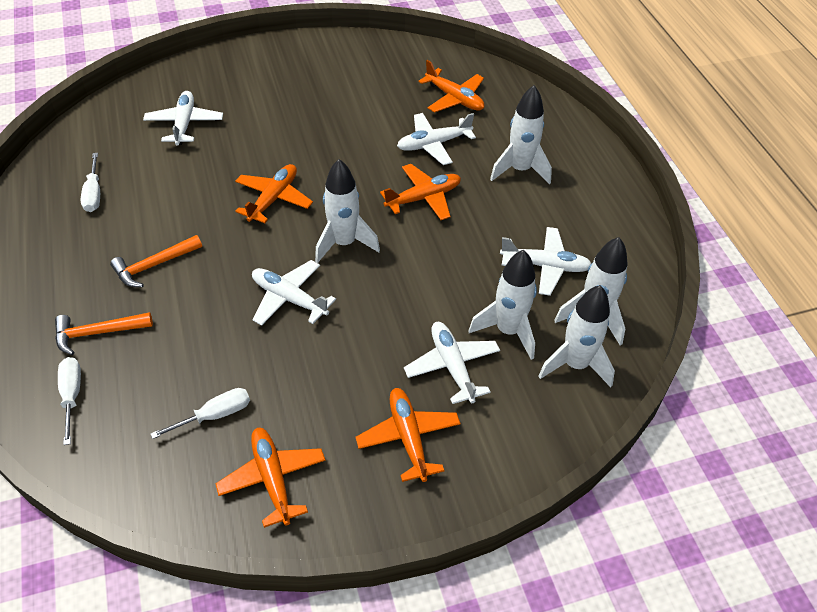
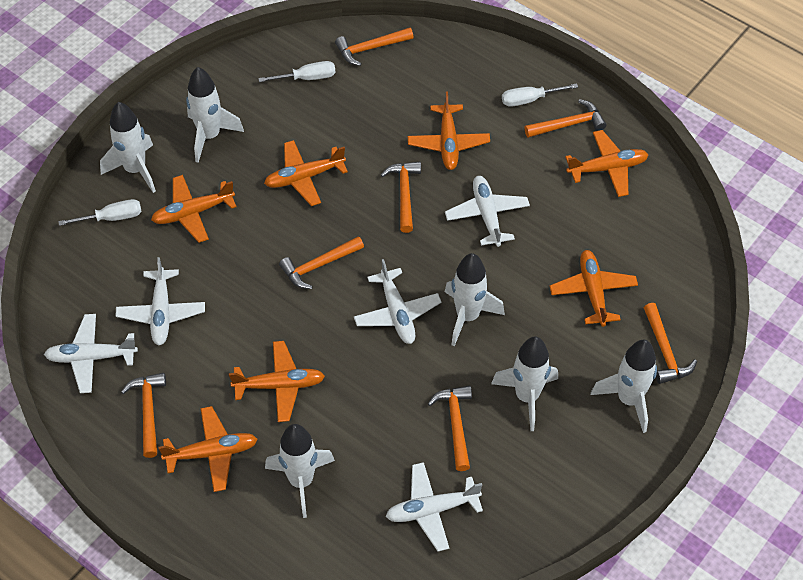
orange hammer: 2 -> 7
orange plane: 5 -> 7
white rocket: 5 -> 6

